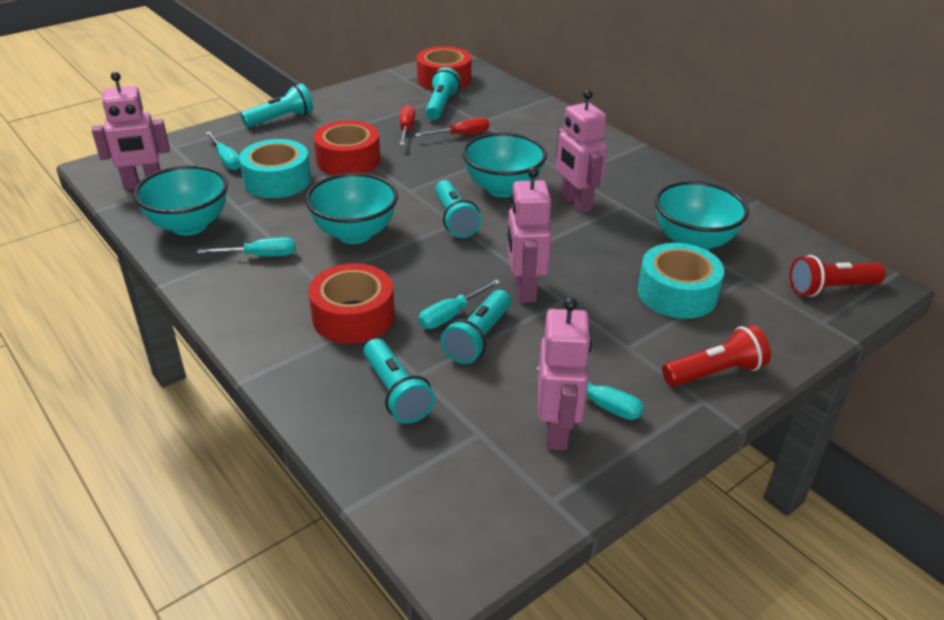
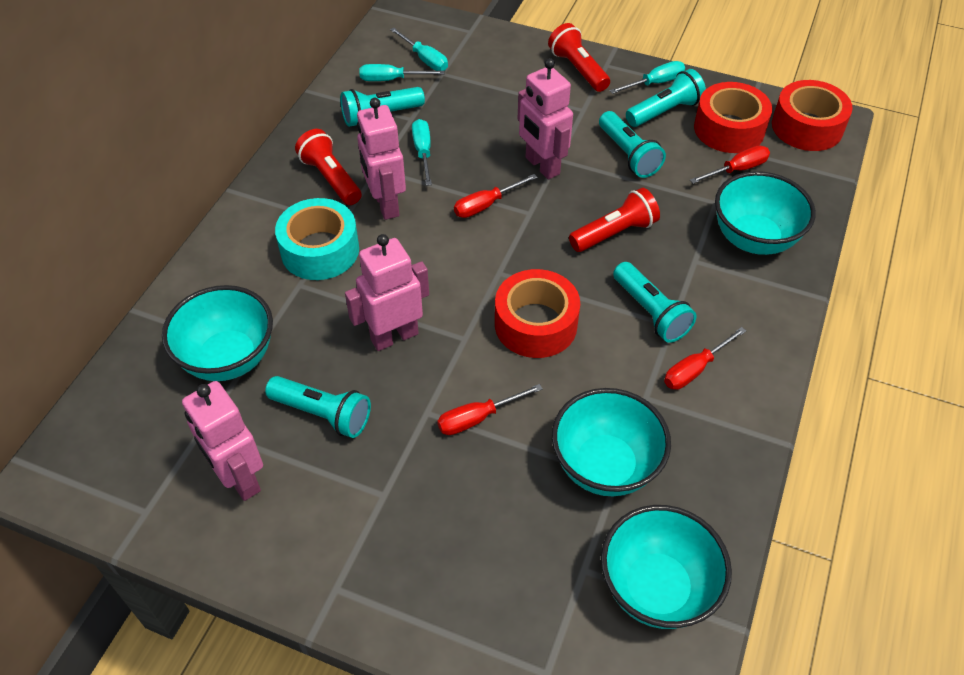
red flashlight: 2 -> 3
red screwdriver: 2 -> 4
turquoise tape: 2 -> 1

